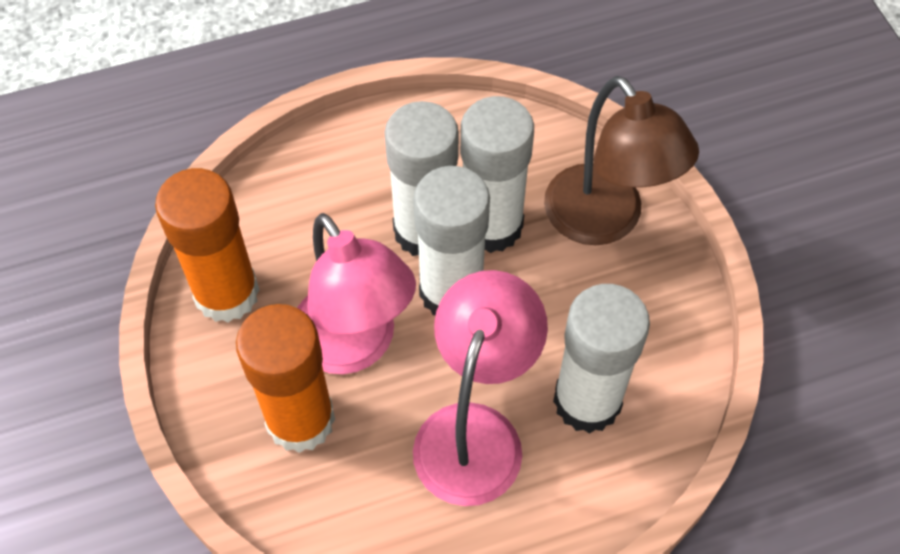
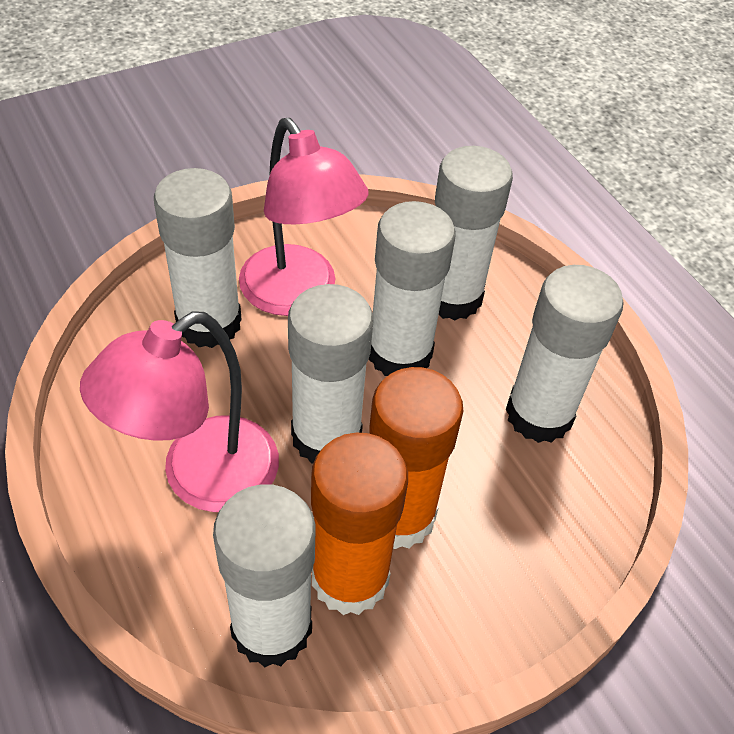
brown lamp: 1 -> 0
white glue stick: 4 -> 6

